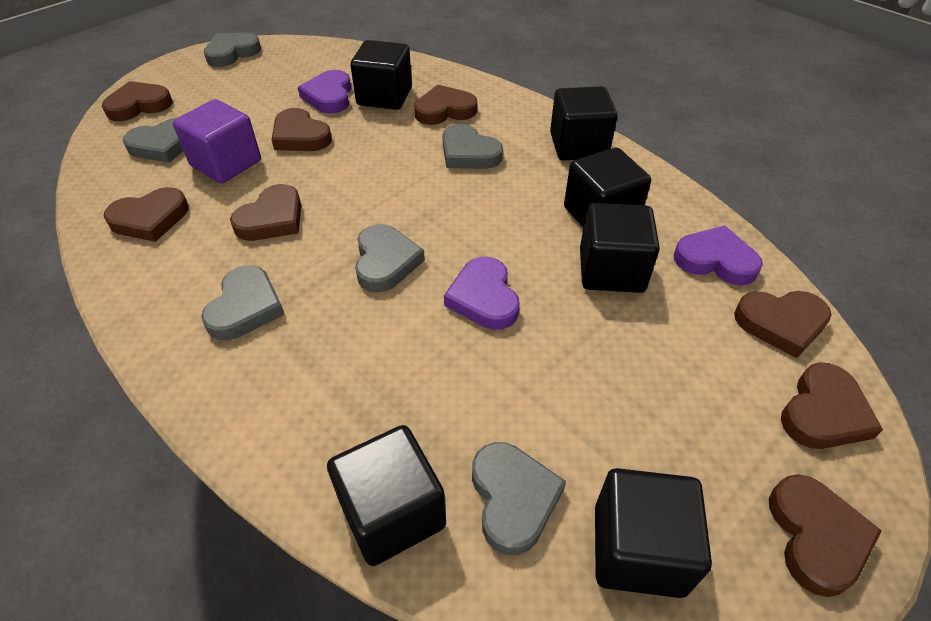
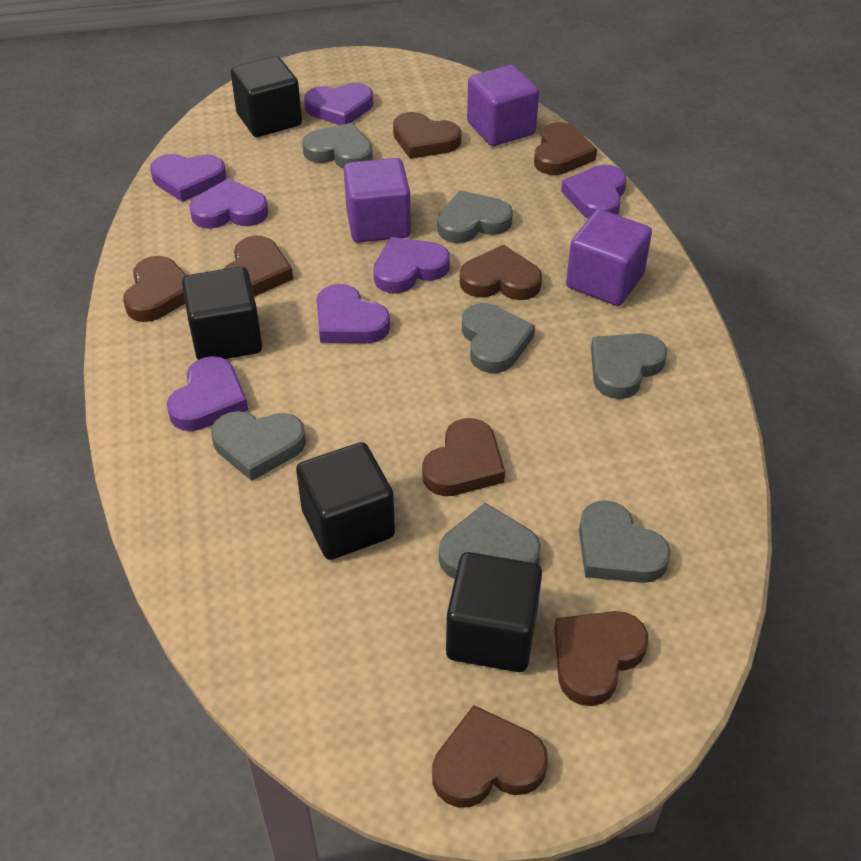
black cube: 6 -> 4
grey heart: 6 -> 7
purple cube: 1 -> 3
purple heart: 3 -> 7

